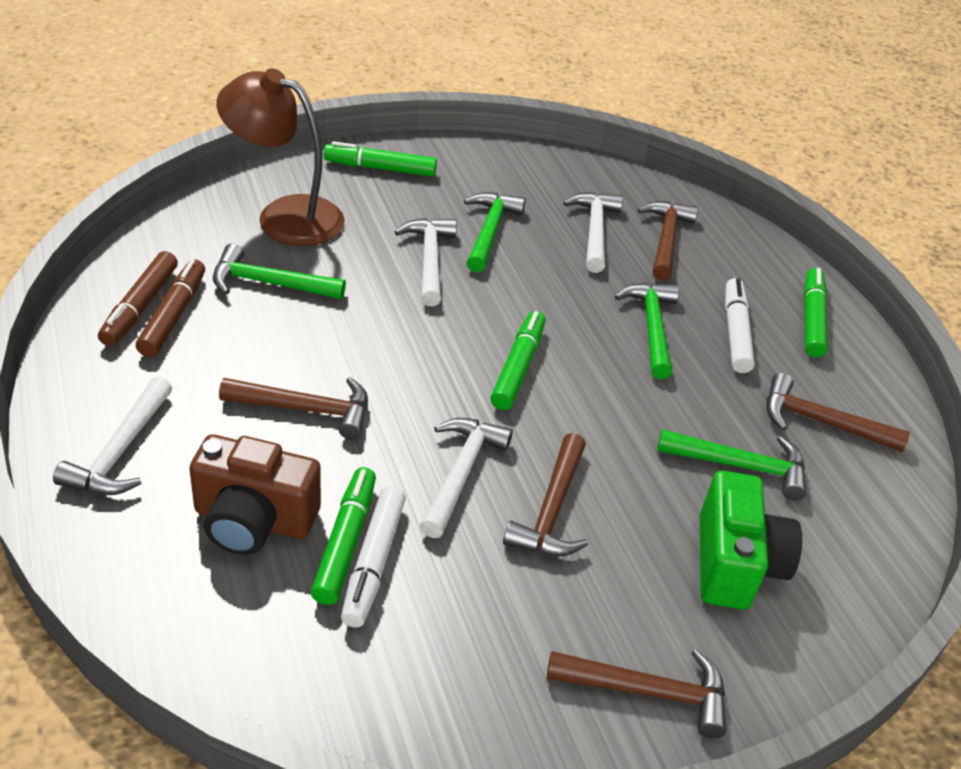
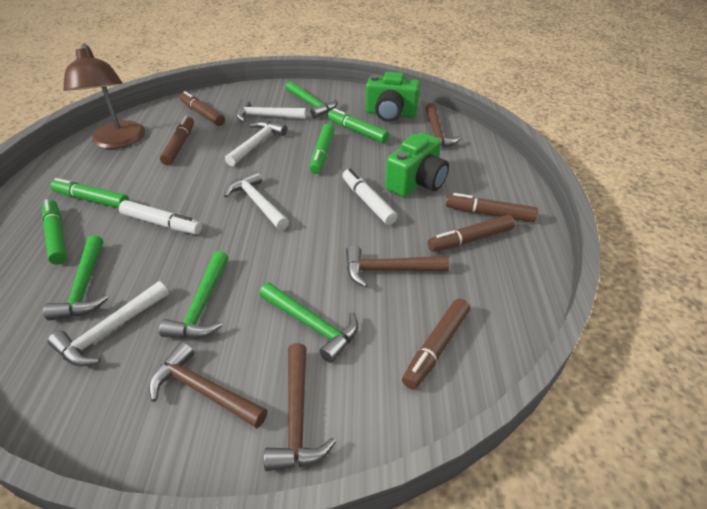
brown camera: 1 -> 0
brown hammer: 5 -> 4
brown marker: 2 -> 5
green camera: 1 -> 2

